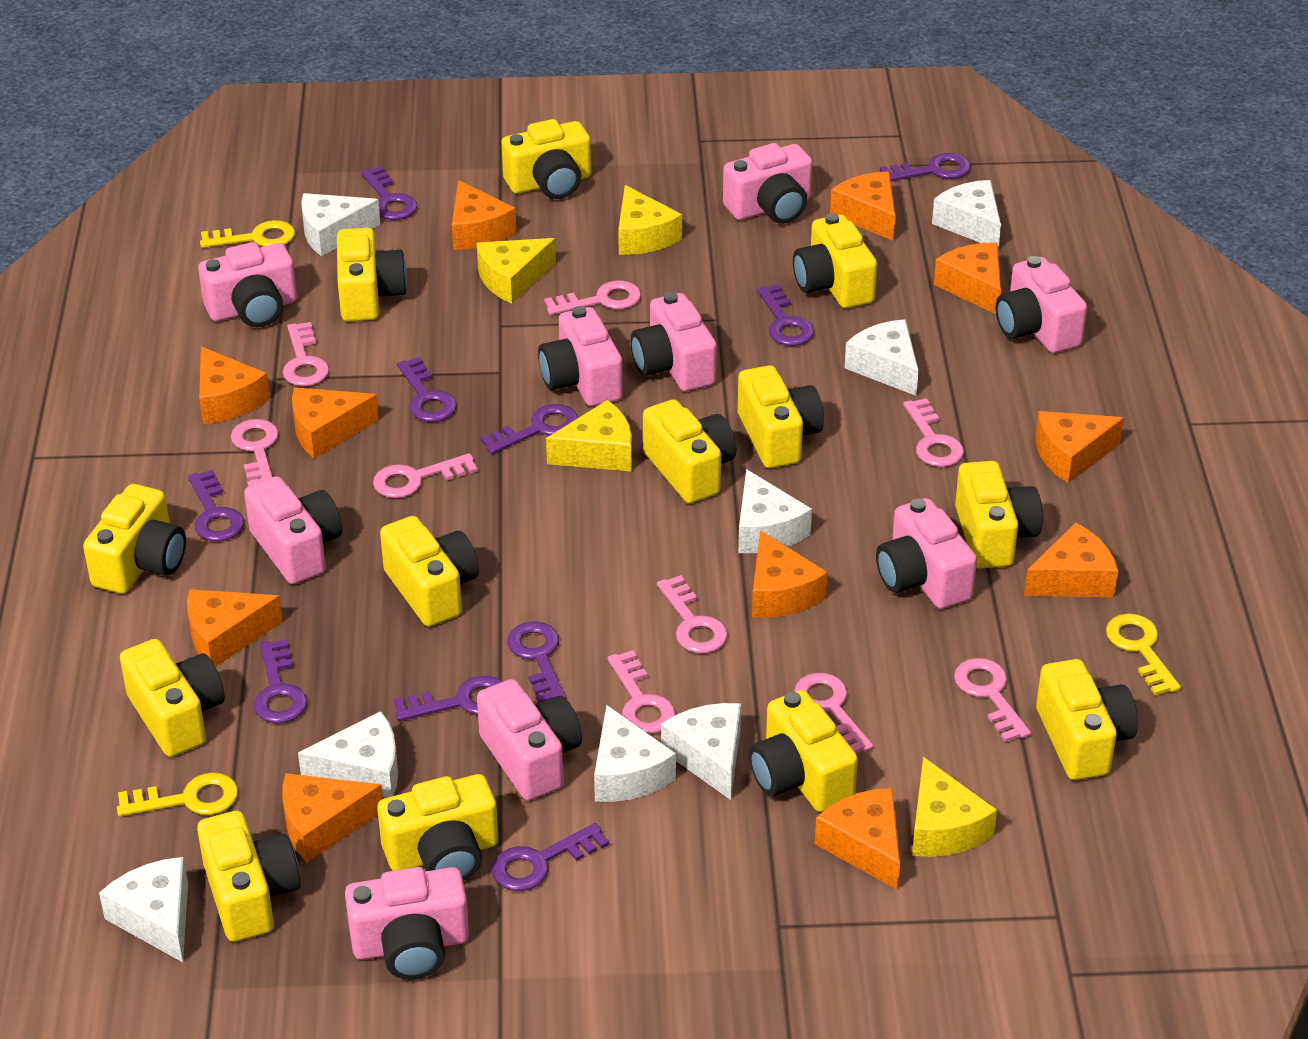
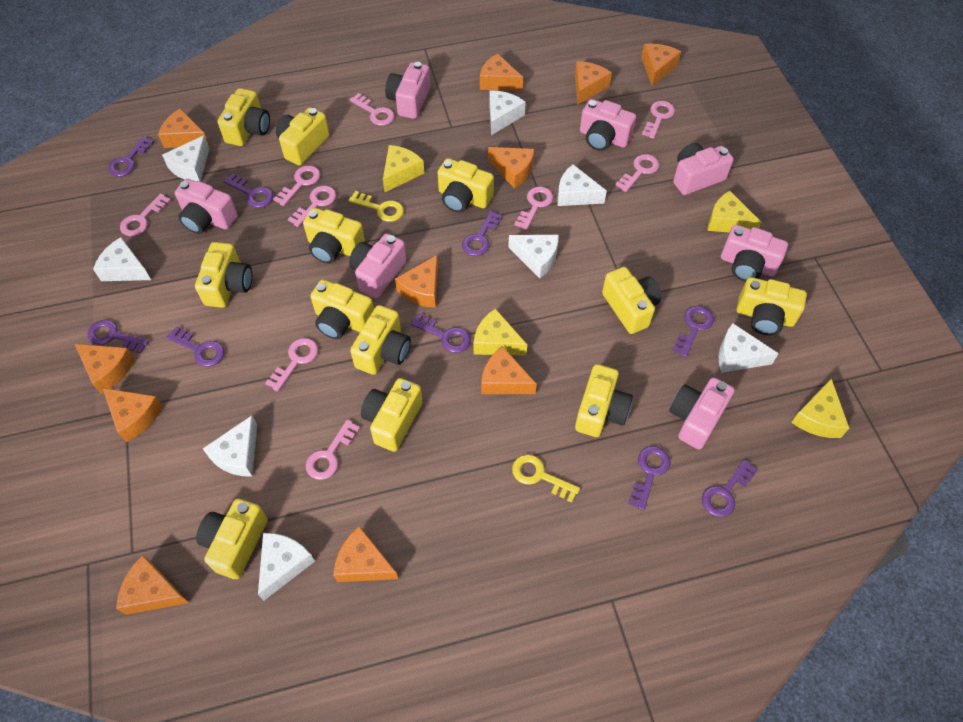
pink camera: 9 -> 7
purple key: 10 -> 9
yellow camera: 13 -> 12
yellow key: 3 -> 2

